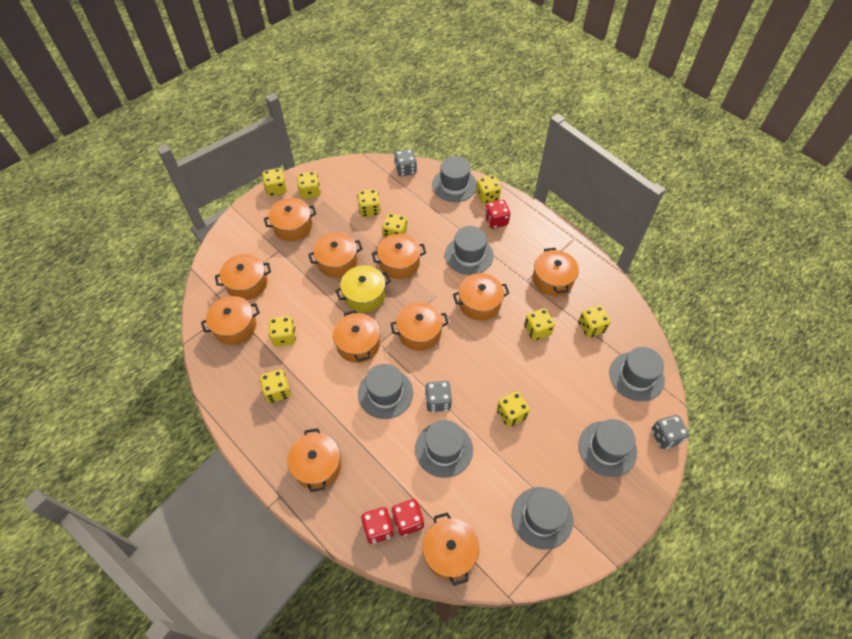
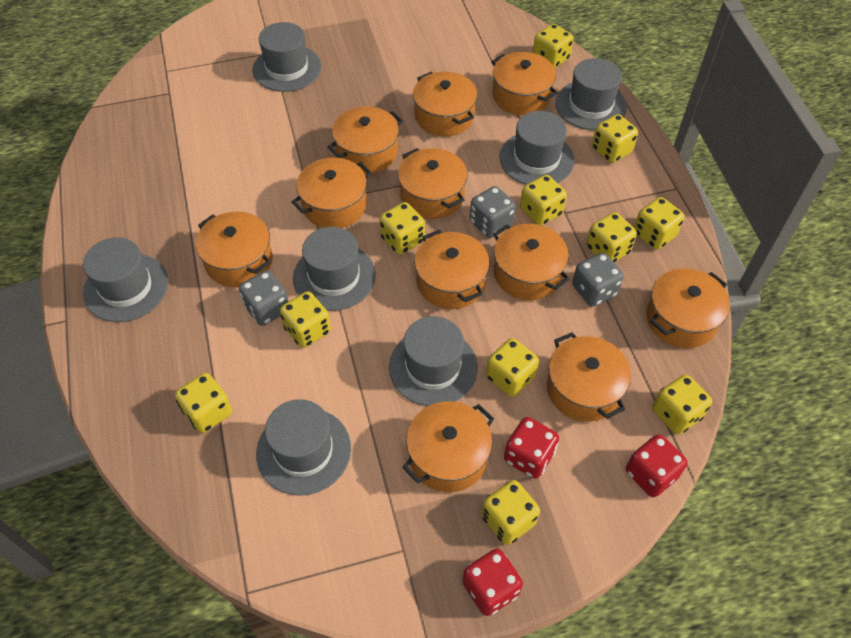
yellow dice: 10 -> 11
yellow pot: 1 -> 0

